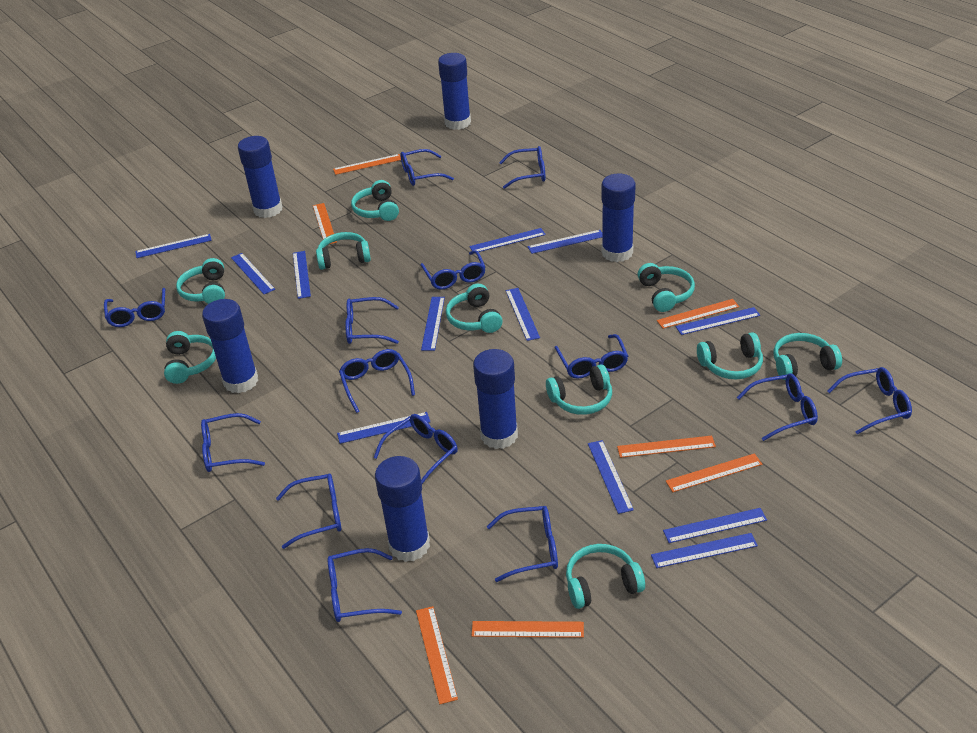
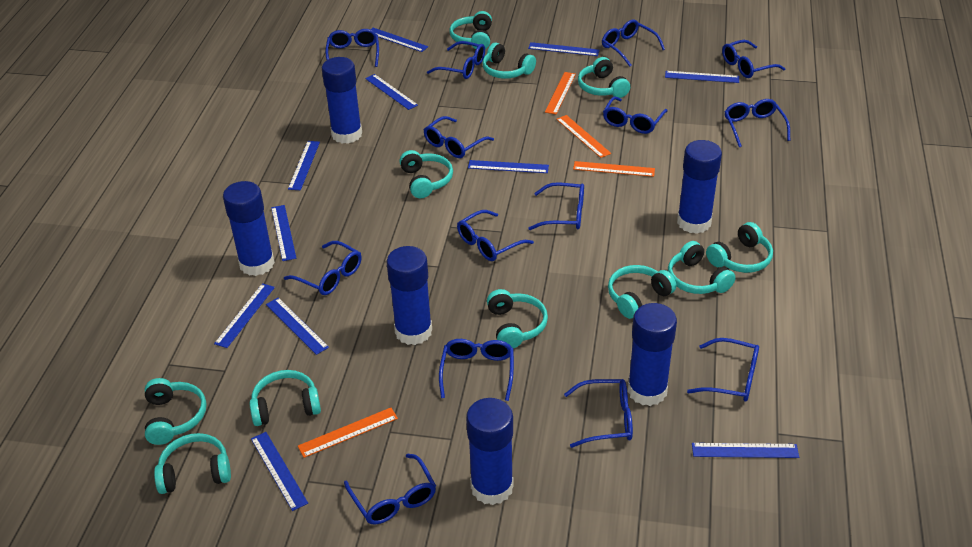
blue ruler: 12 -> 11
orange ruler: 7 -> 4
turquoise headphones: 10 -> 11

